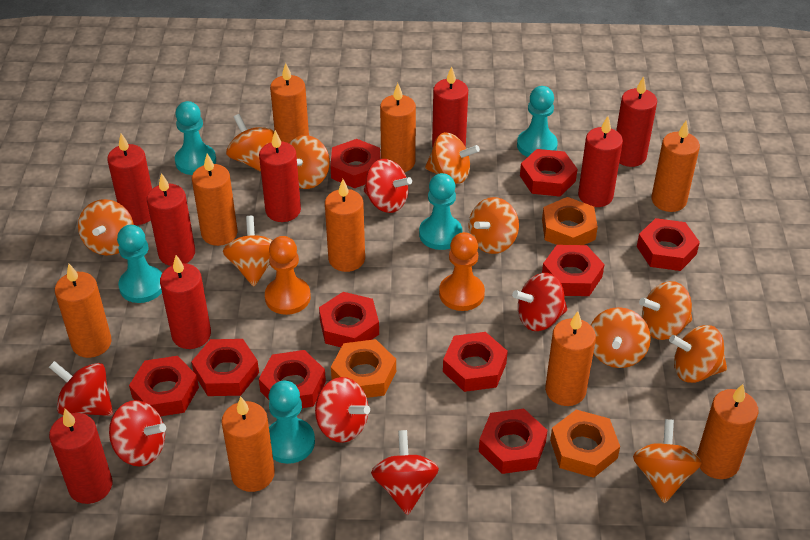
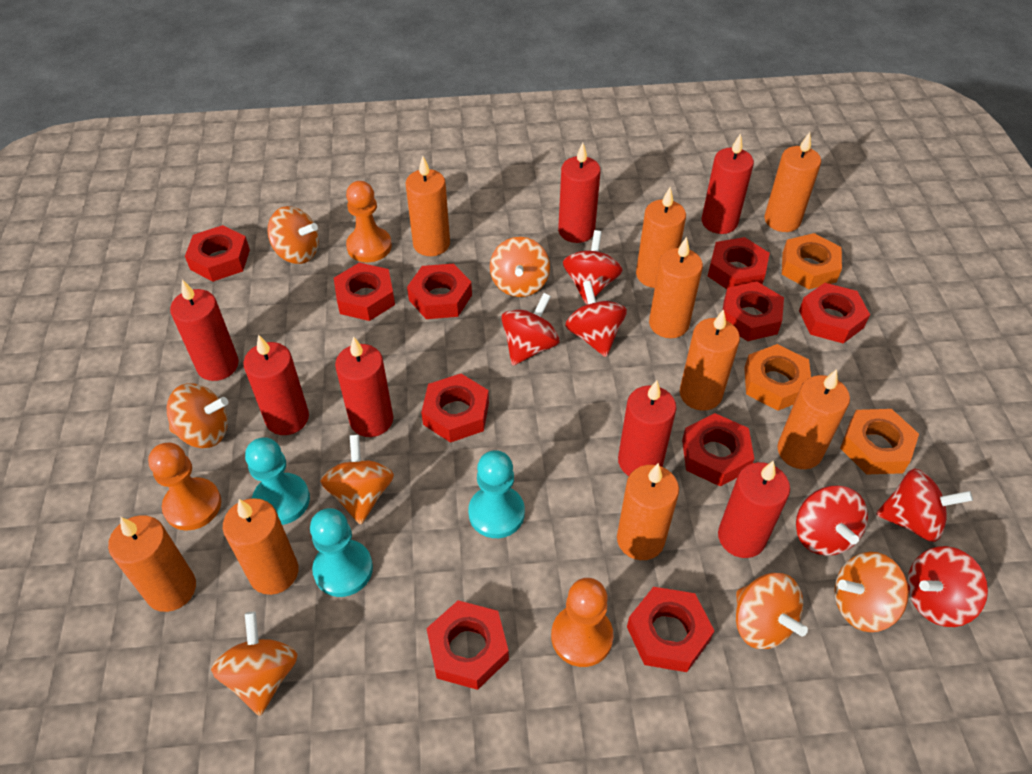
orange pawn: 2 -> 3
orange spinning top: 10 -> 7
red candle: 8 -> 7
turquoise pawn: 5 -> 3

